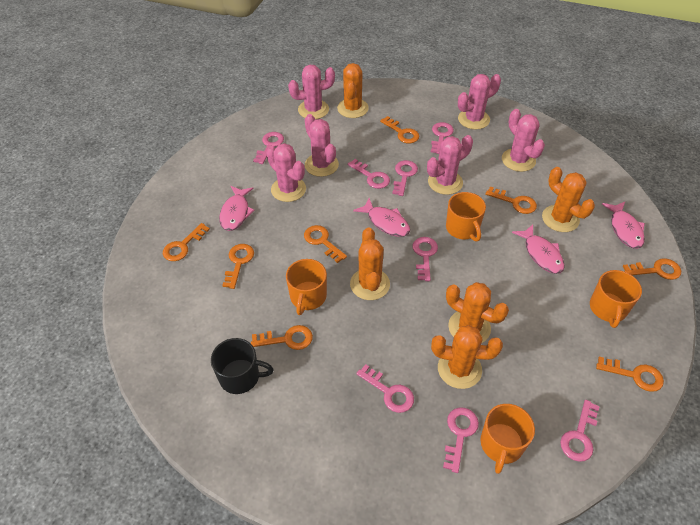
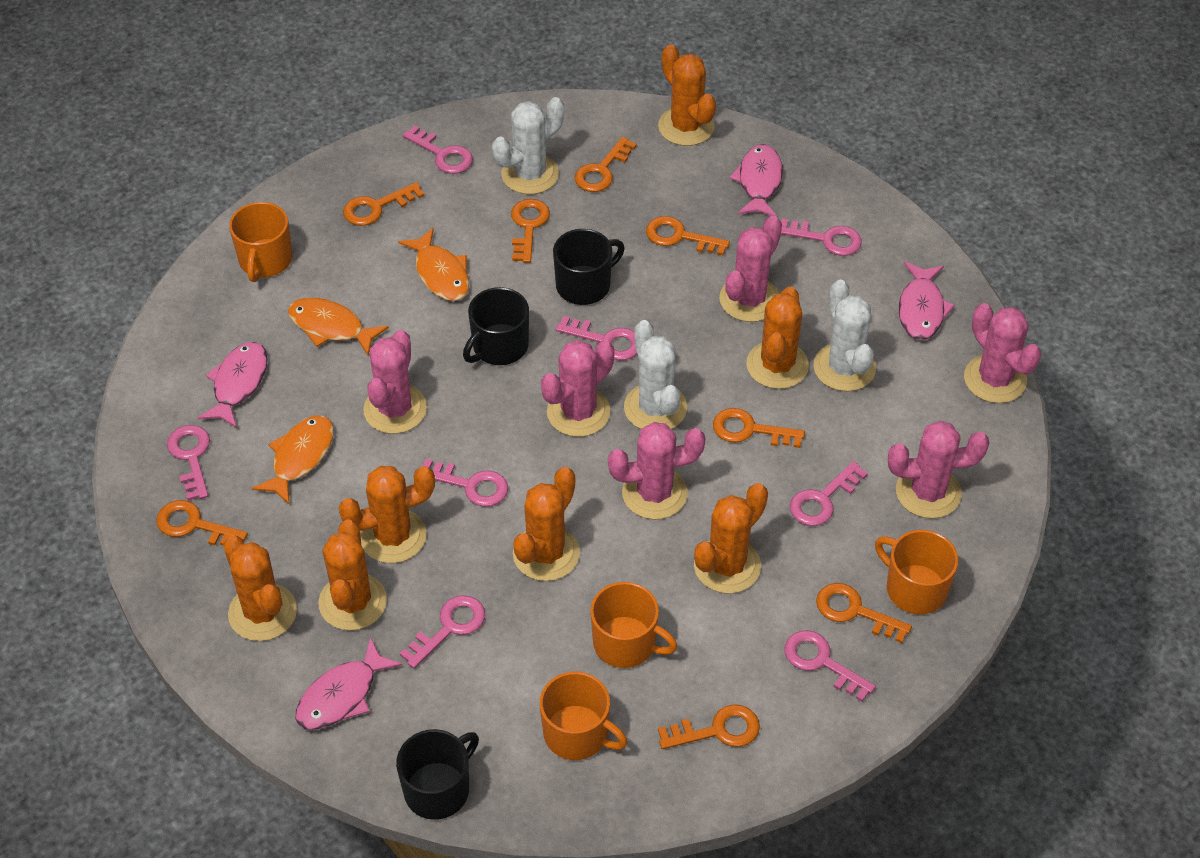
black mug: 1 -> 3
orange cactus: 5 -> 7
orange fish: 0 -> 3
white cactus: 0 -> 3

